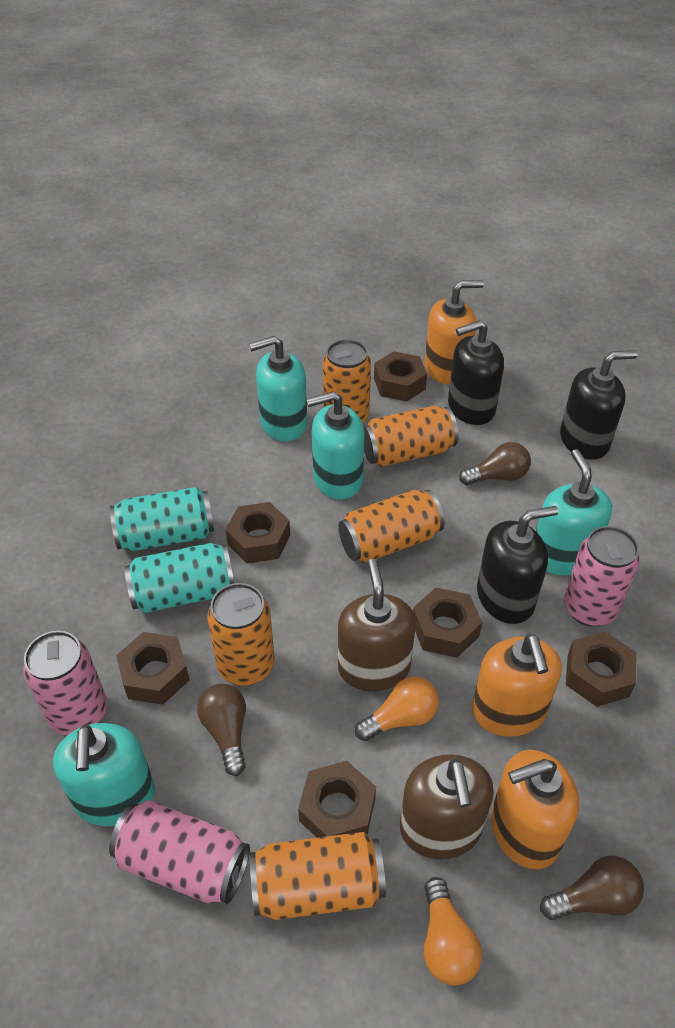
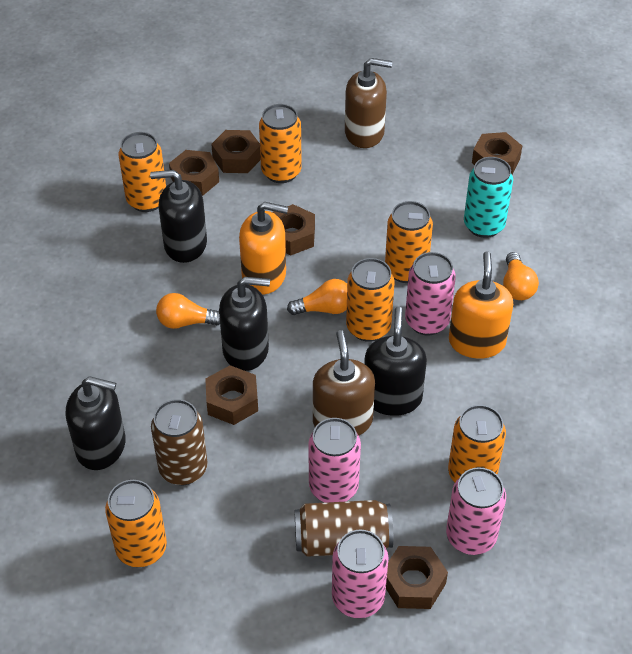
black soap dispenser: 3 -> 4
brown can: 0 -> 2
brown light bulb: 3 -> 0
orange can: 5 -> 6
orange light bulb: 2 -> 3
orange soap dispenser: 3 -> 2
pink can: 3 -> 4
turquoise can: 2 -> 1
turquoise soap dispenser: 4 -> 0

